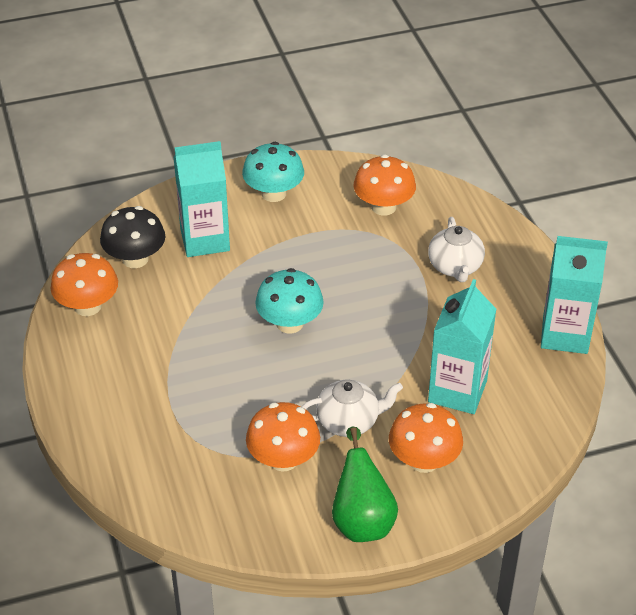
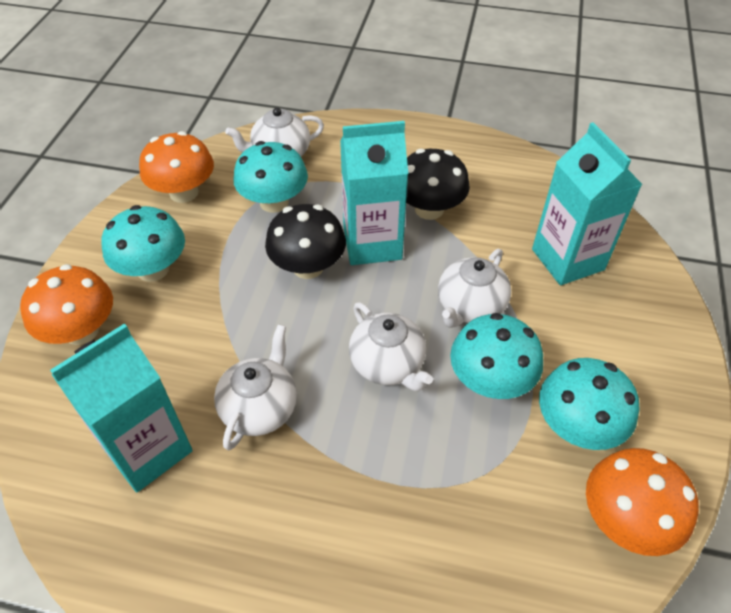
black mushroom: 1 -> 2
green pear: 1 -> 0
orange mushroom: 4 -> 3
turquoise mushroom: 2 -> 4
white teapot: 2 -> 4

